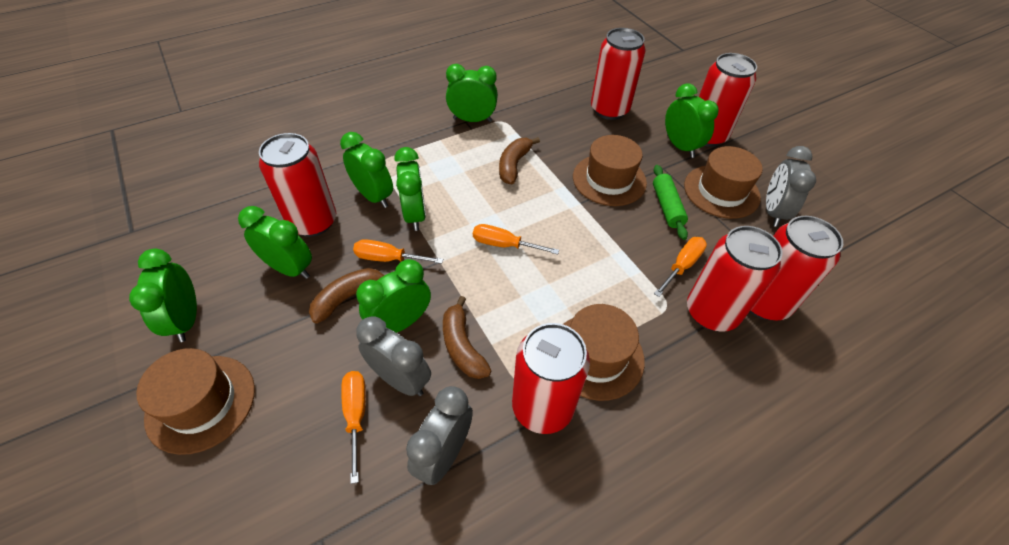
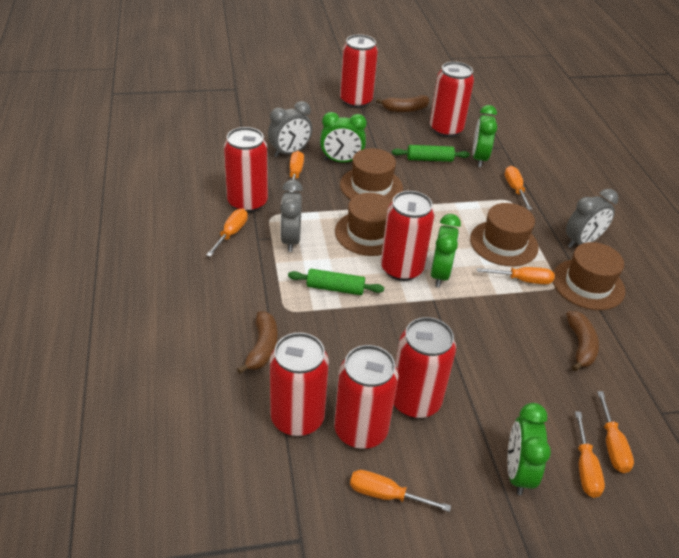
green clock: 7 -> 4
green rolling pin: 1 -> 2
orange screwdriver: 4 -> 7
red can: 6 -> 7

